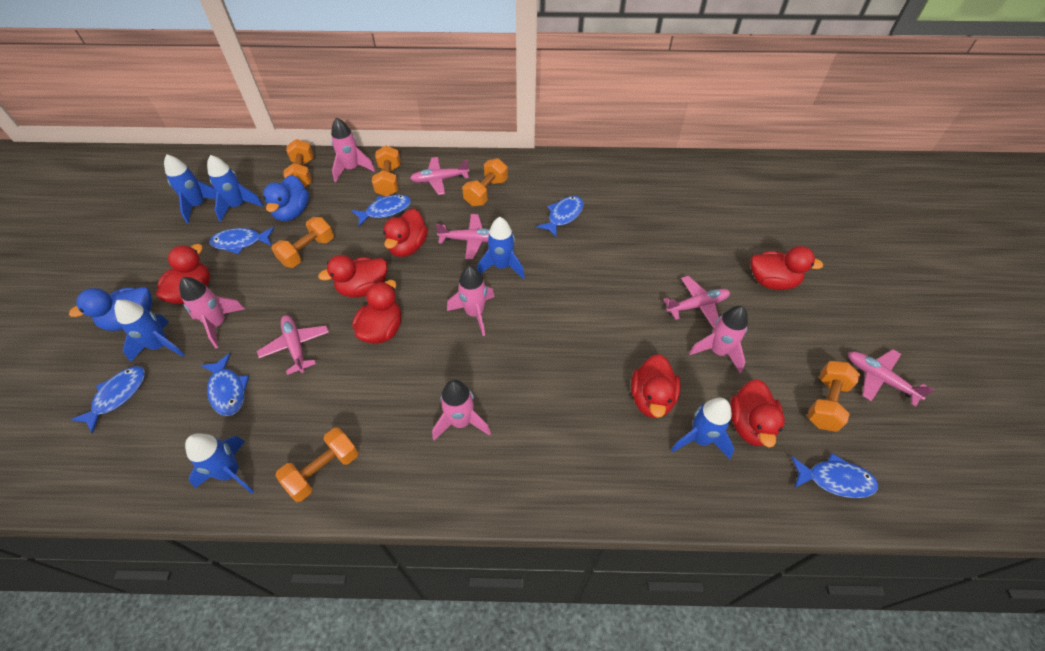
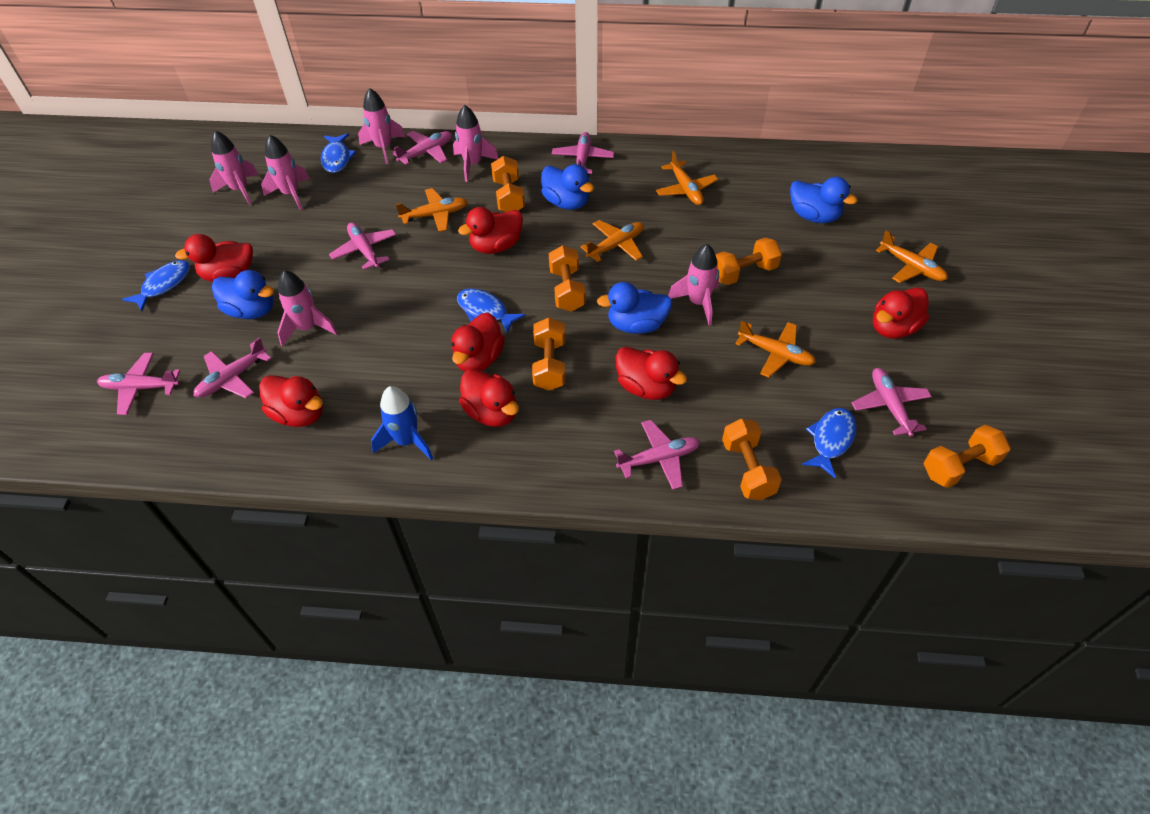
blue duck: 2 -> 4
blue fish: 6 -> 4
blue rocket: 6 -> 1
orange plane: 0 -> 5
pink plane: 5 -> 7
pink rocket: 5 -> 6

